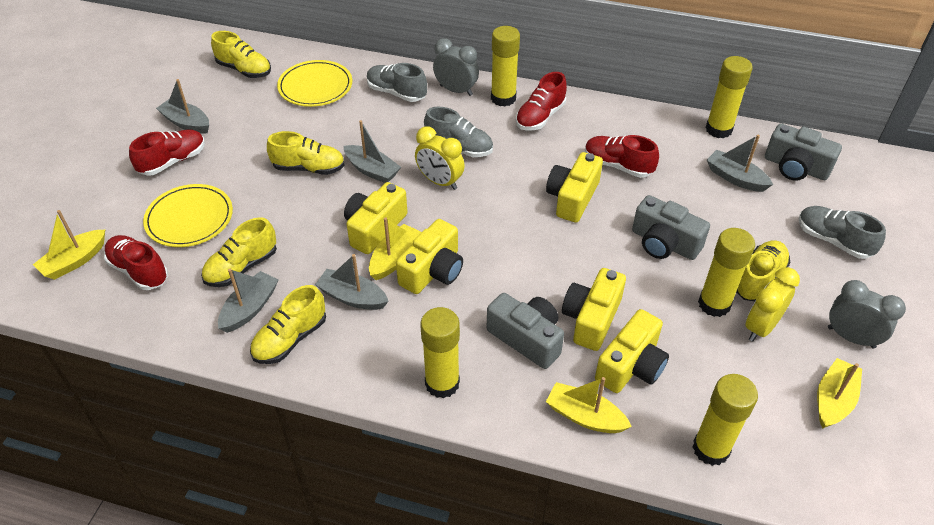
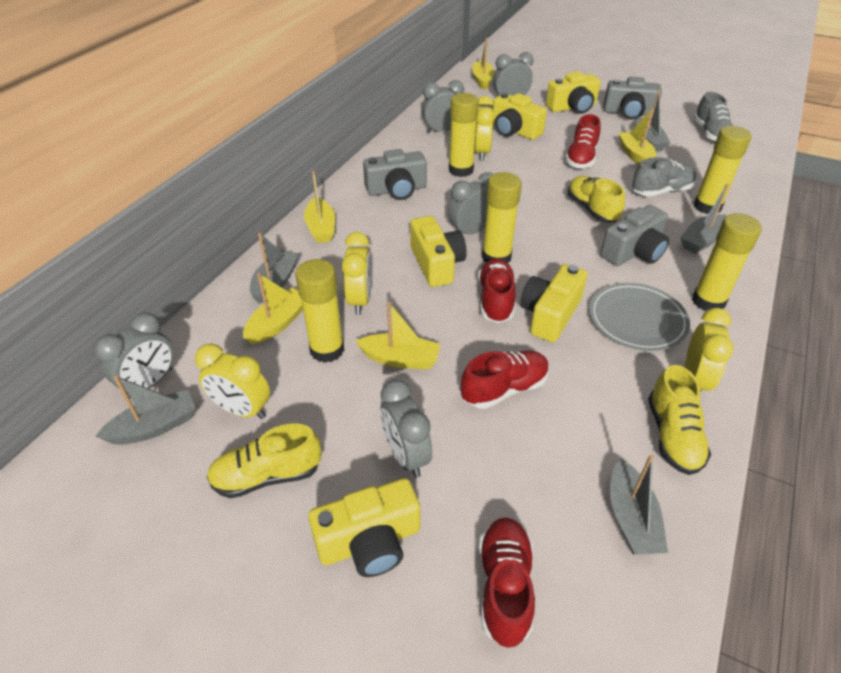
grey clock: 2 -> 5
grey plate: 0 -> 1
grey shoe: 3 -> 2
yellow boat: 4 -> 5
yellow clock: 2 -> 4
yellow plate: 2 -> 0
yellow shoe: 5 -> 3

